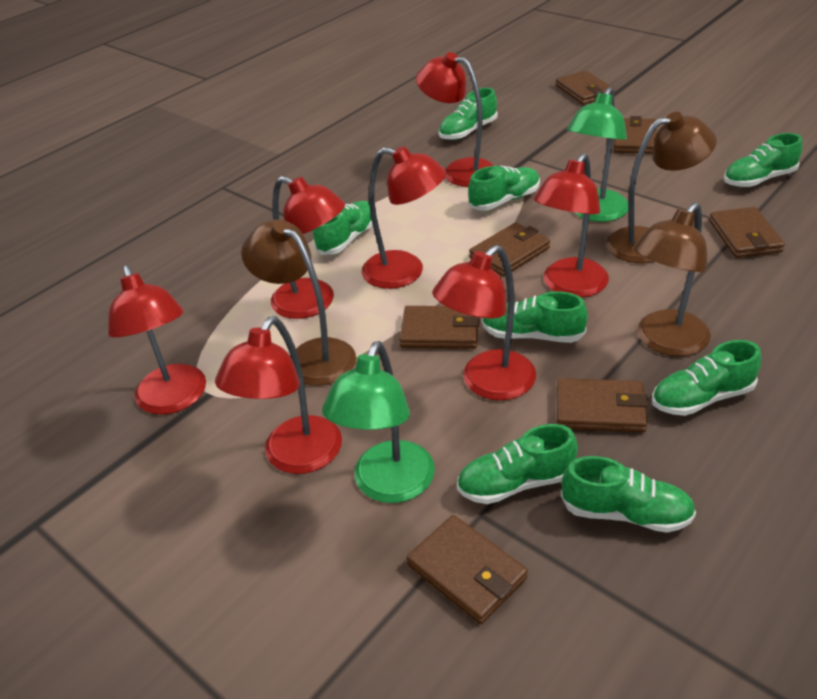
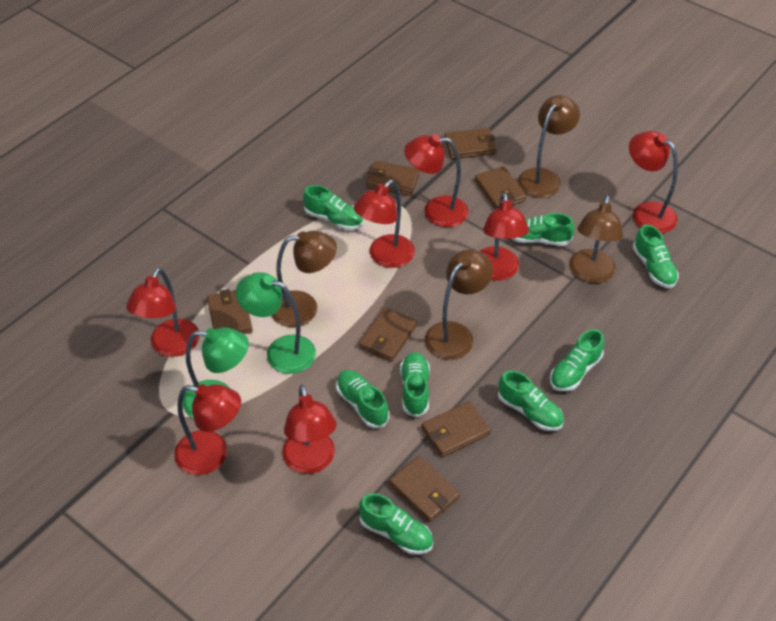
brown lamp: 3 -> 4

